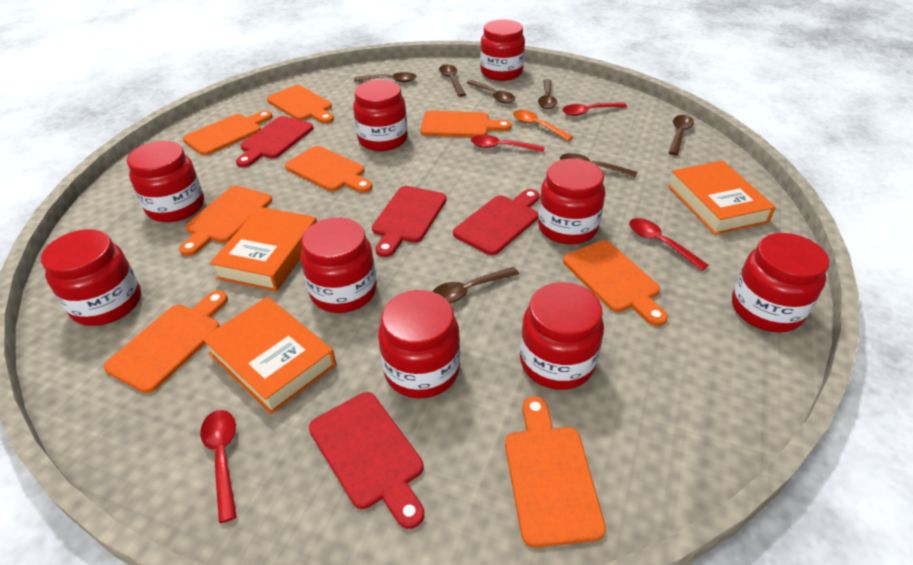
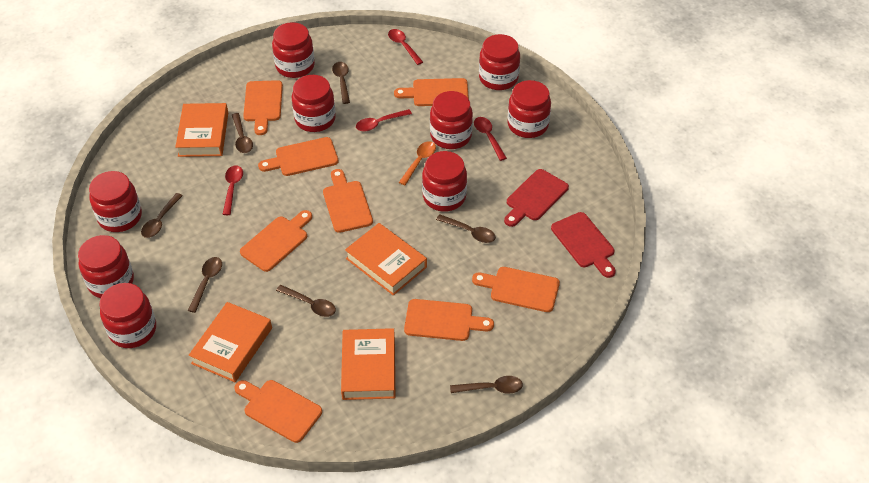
orange book: 3 -> 4
red cutting board: 4 -> 2

